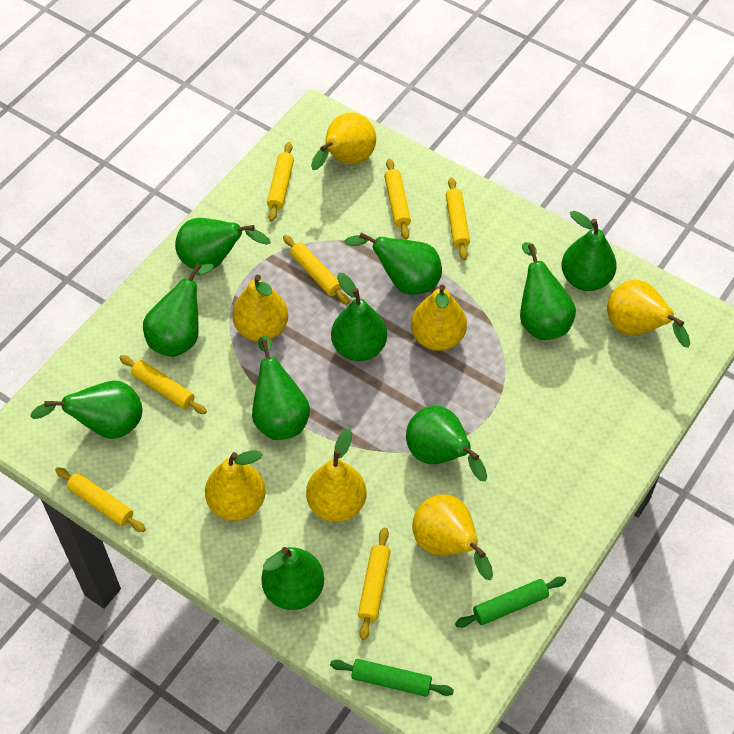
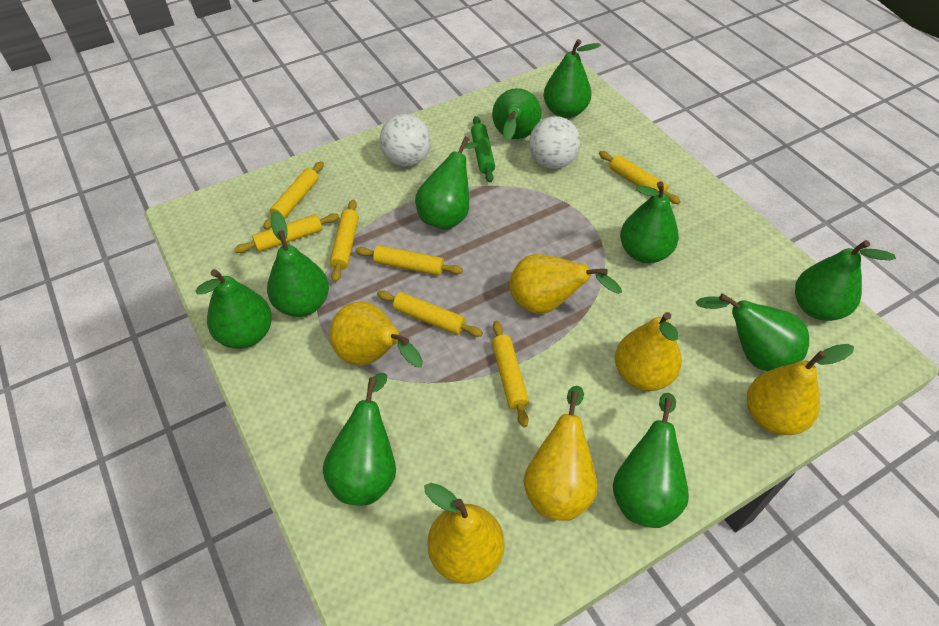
green rolling pin: 2 -> 1
white ball: 0 -> 2
yellow pear: 7 -> 6

